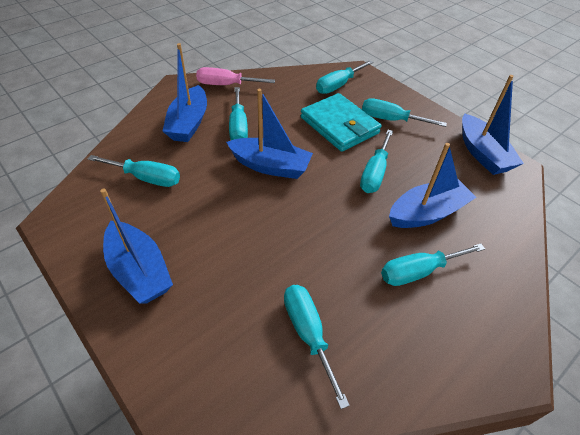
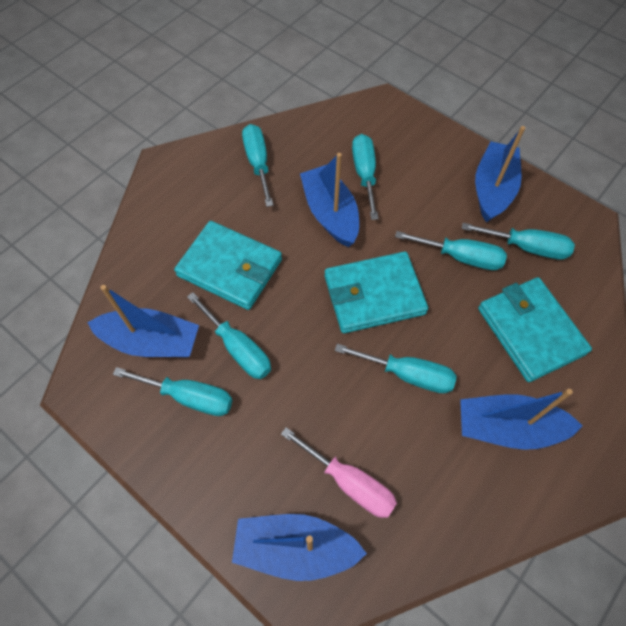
turquoise wallet: 1 -> 3

